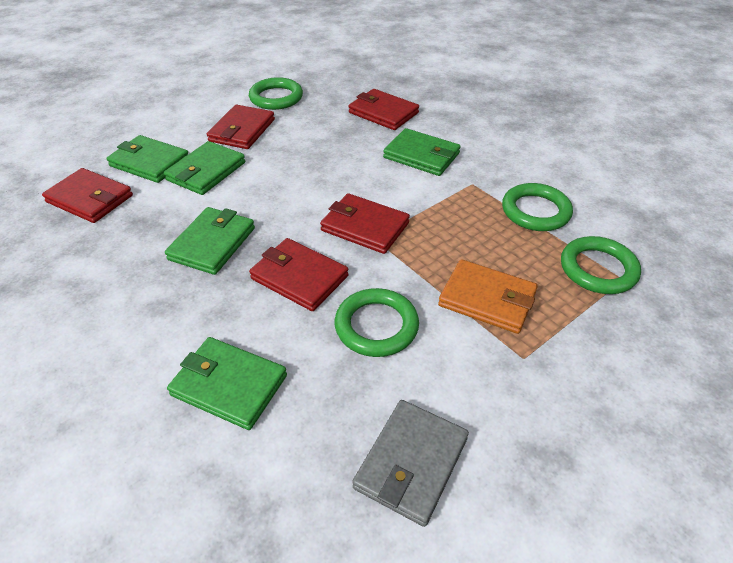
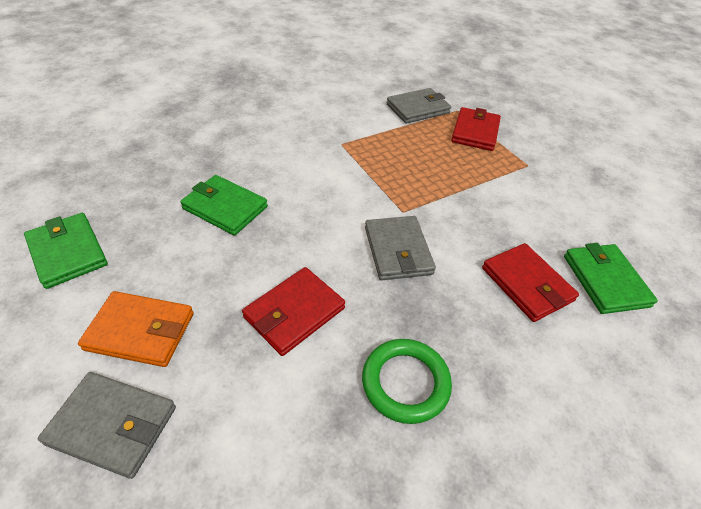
green ring: 4 -> 1
green wallet: 5 -> 3
grey wallet: 1 -> 3
red wallet: 5 -> 3

